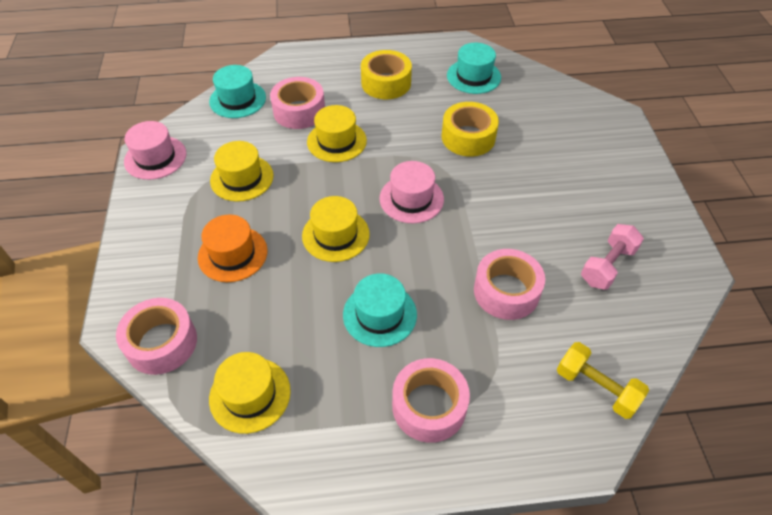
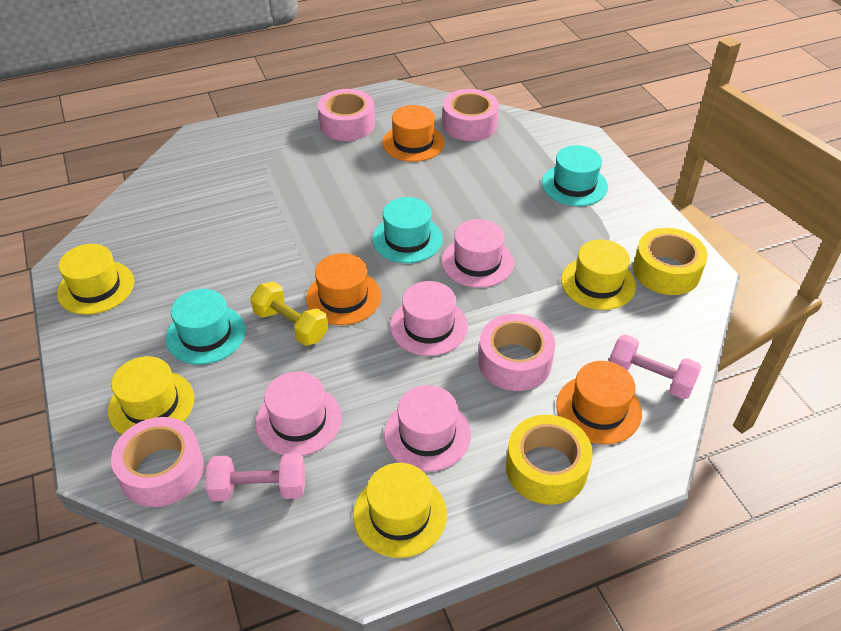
orange hat: 1 -> 3
pink dumbbell: 1 -> 2
pink hat: 2 -> 4

